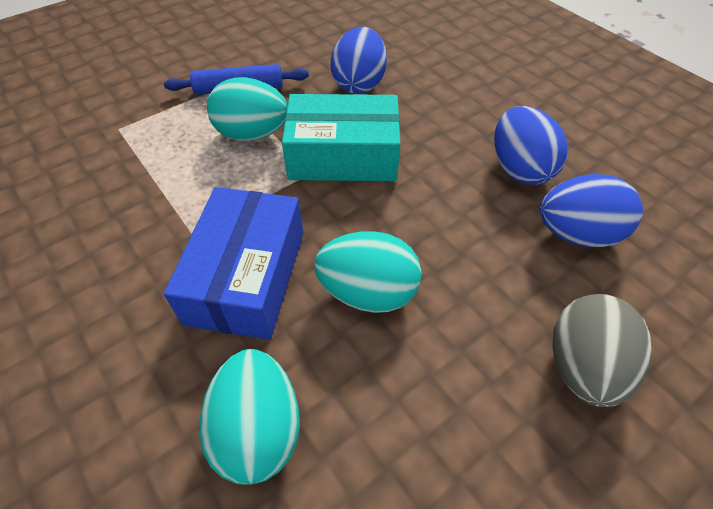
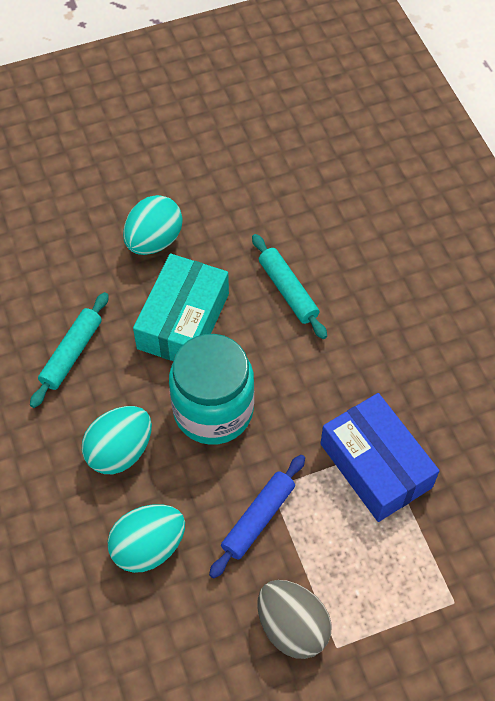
blue egg: 3 -> 0
turquoise jar: 0 -> 1
turquoise rolling pin: 0 -> 2

